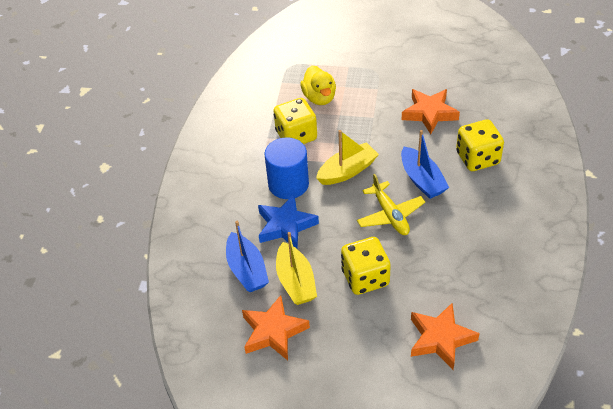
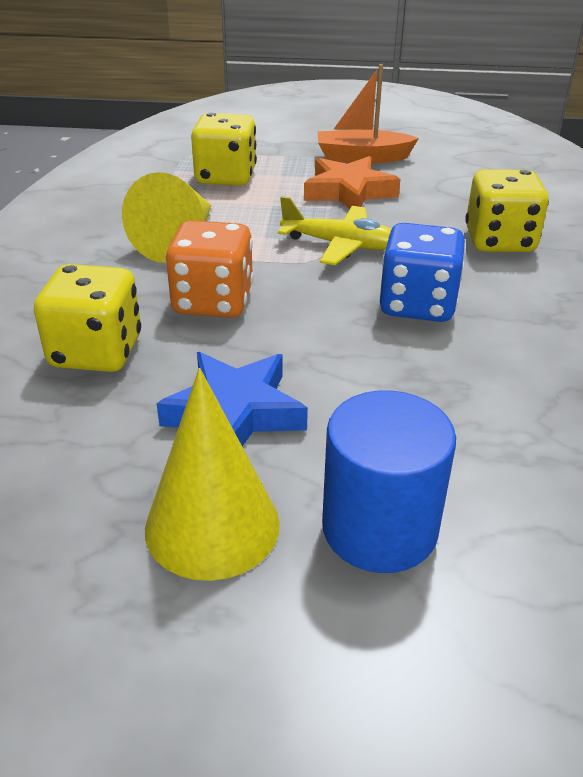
blue boat: 2 -> 0
blue dice: 0 -> 1
orange boat: 0 -> 1
orange dice: 0 -> 1
orange star: 3 -> 1
yellow boat: 2 -> 0
yellow cone: 0 -> 2
yellow duck: 1 -> 0

